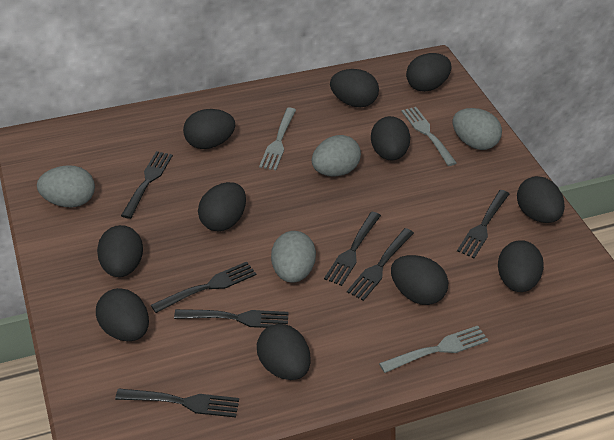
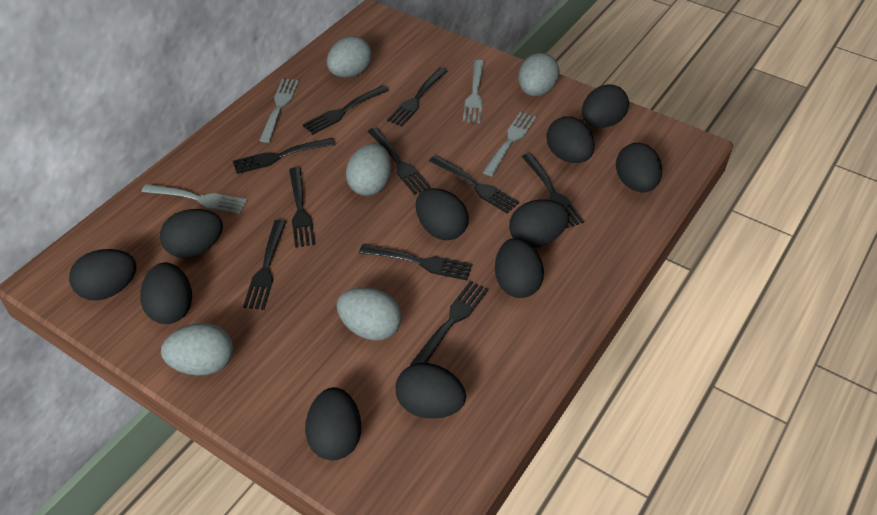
black fork: 7 -> 10
grey egg: 4 -> 5
grey fork: 3 -> 4

